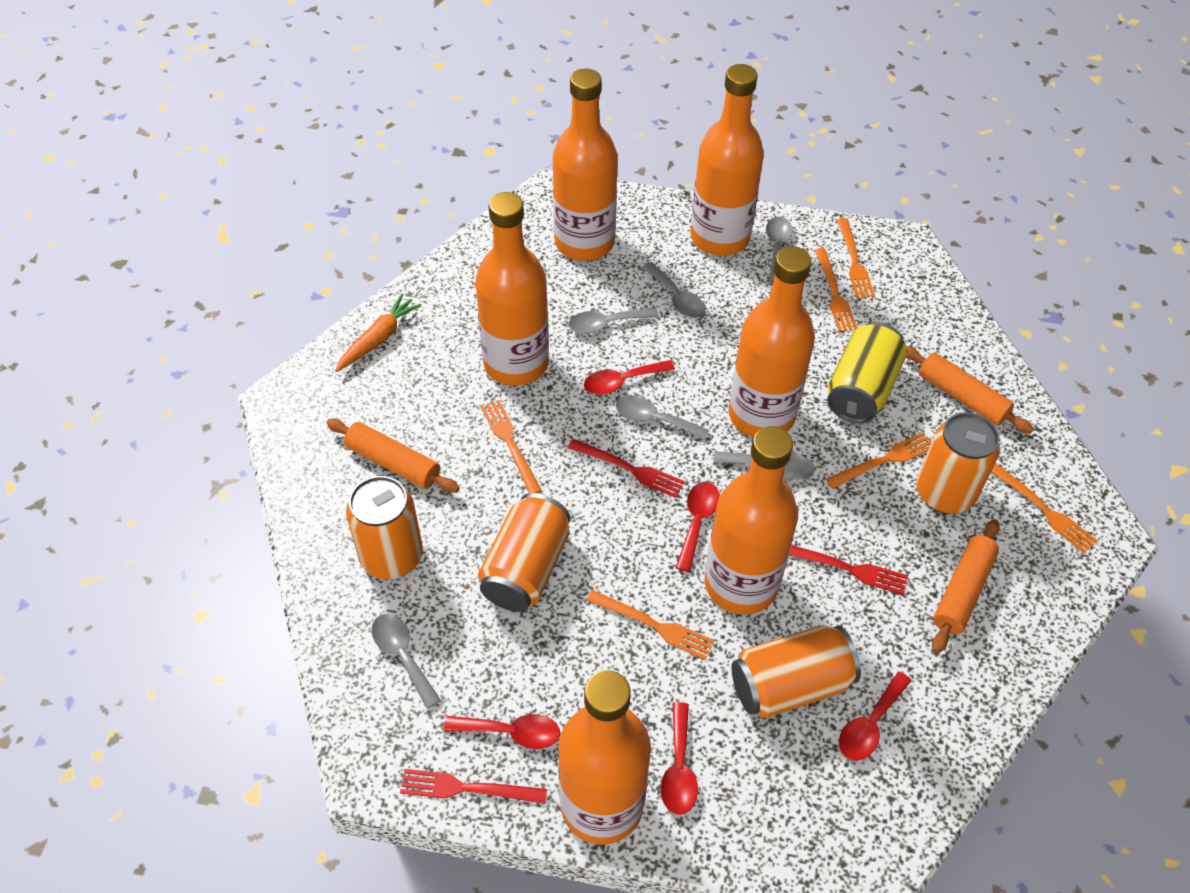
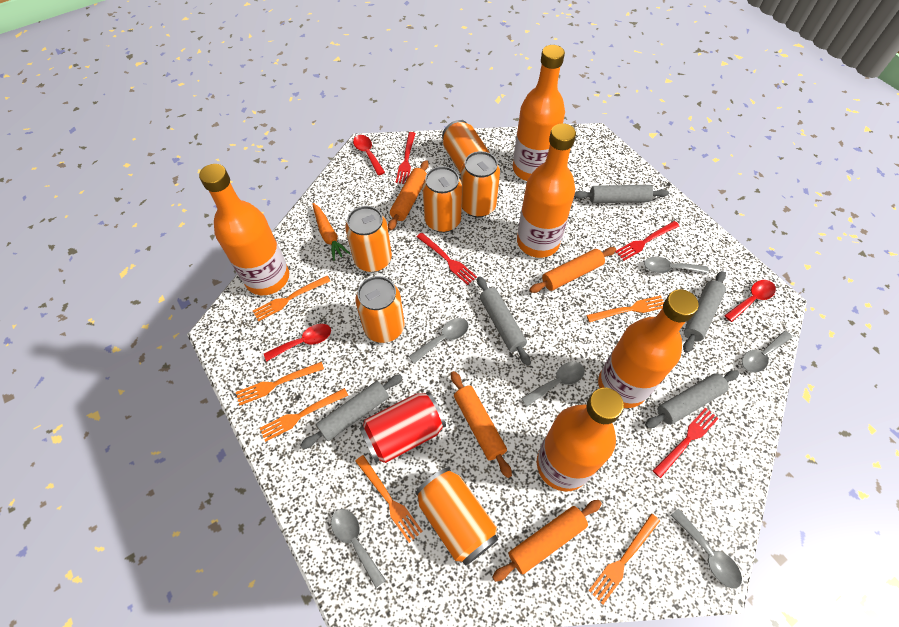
grey rolling pin: 0 -> 5
orange bottle: 6 -> 5
orange can: 4 -> 6
orange rolling pin: 3 -> 4
red can: 0 -> 1
red fork: 3 -> 4
red spoon: 5 -> 3
yellow can: 1 -> 0

